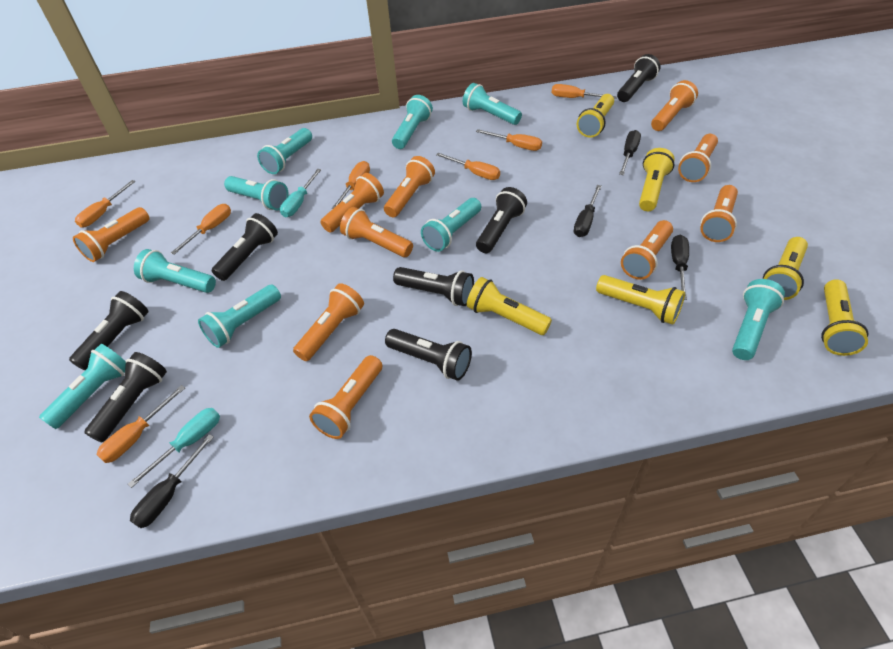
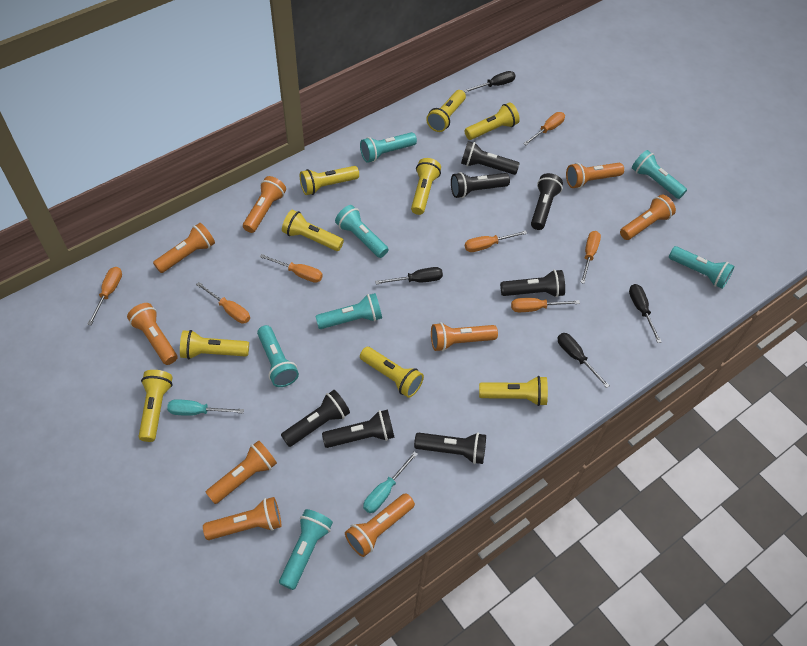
orange flashlight: 10 -> 9
turquoise flashlight: 9 -> 7
yellow flashlight: 6 -> 9

